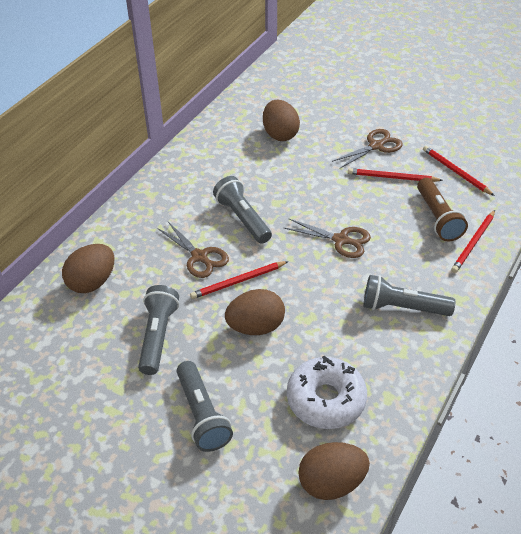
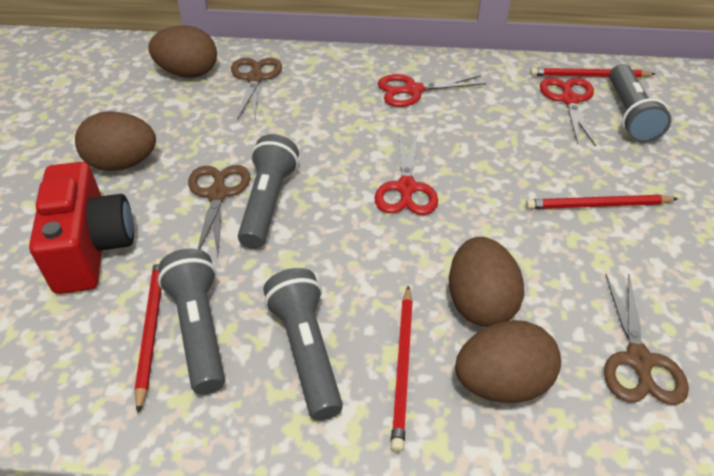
brown flashlight: 1 -> 0
red camera: 0 -> 1
red scissors: 0 -> 3
white donut: 1 -> 0

